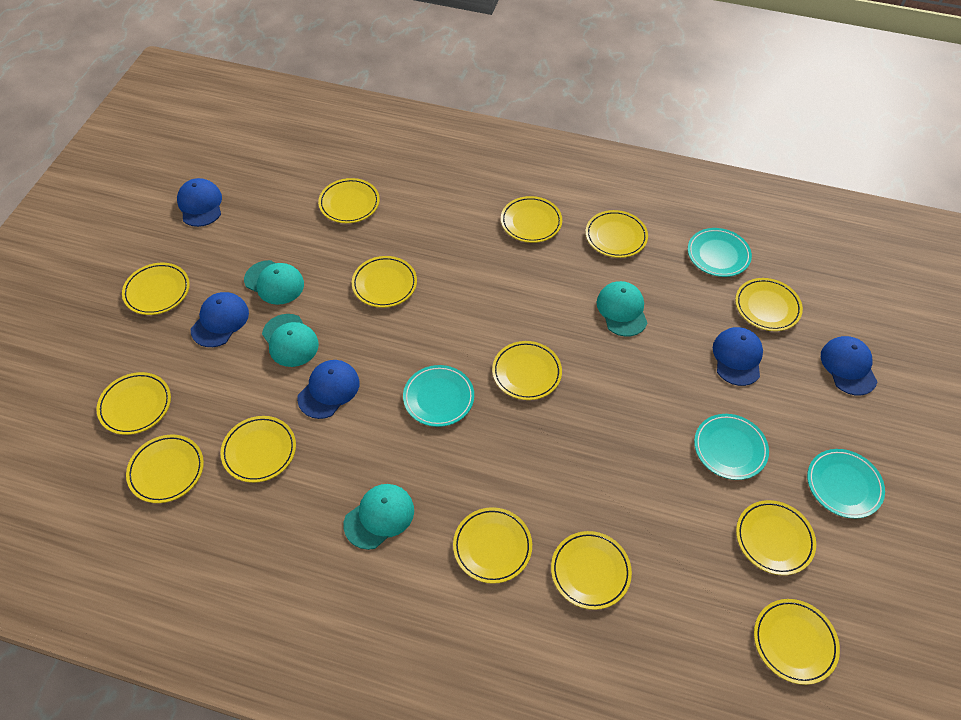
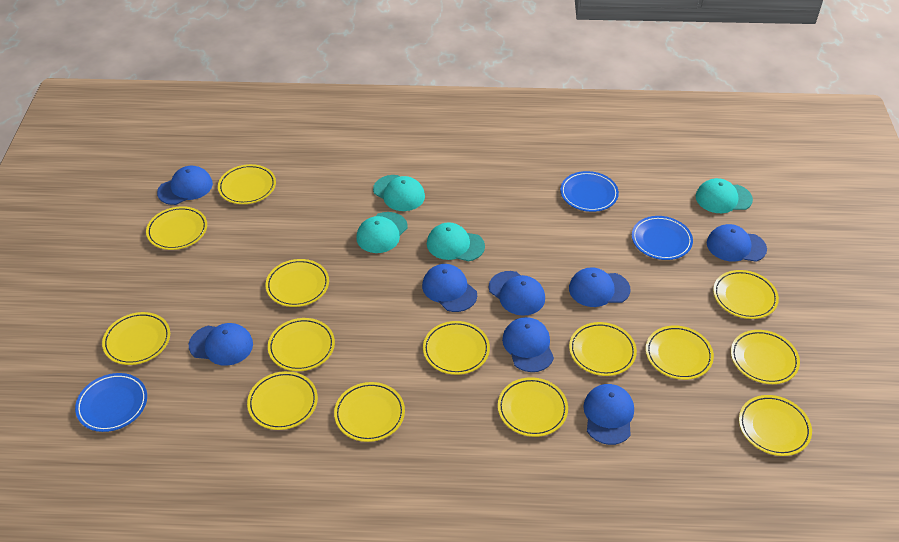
blue cap: 5 -> 8
blue plate: 0 -> 3
turquoise plate: 4 -> 0

